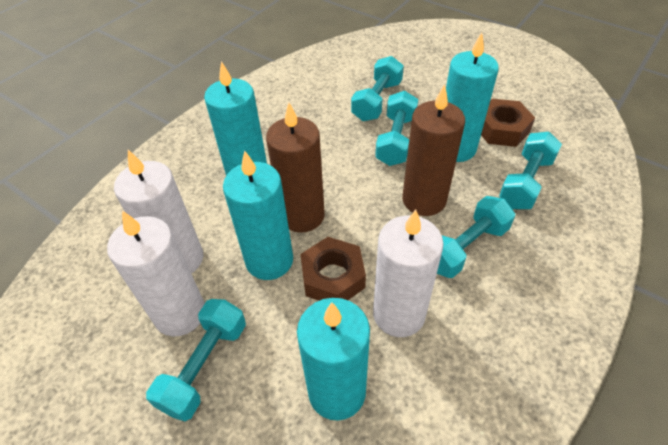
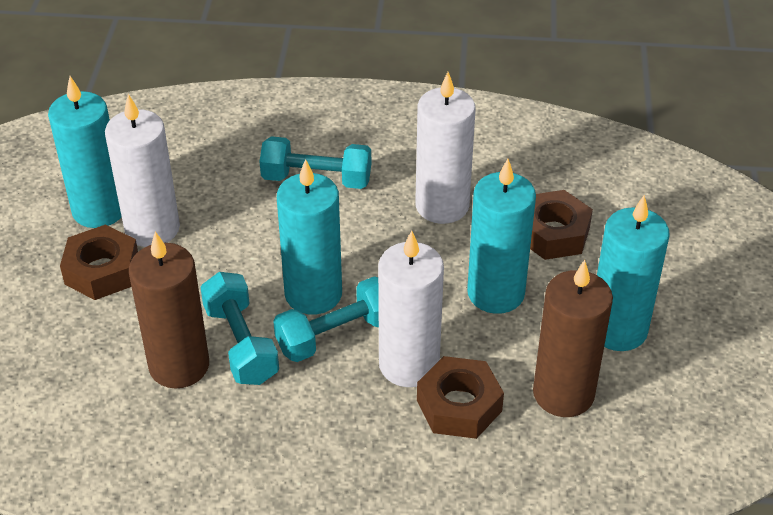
brown nut: 2 -> 3
turquoise dumbbell: 5 -> 3

